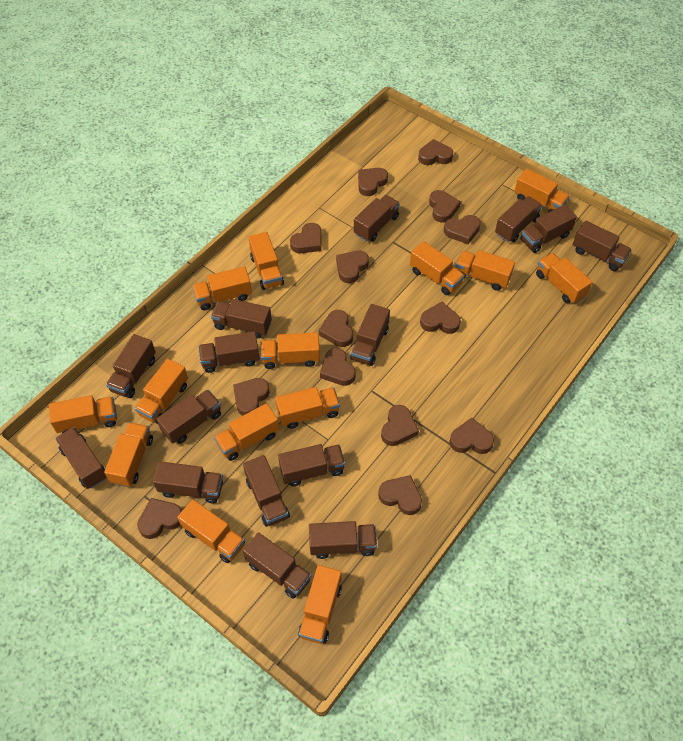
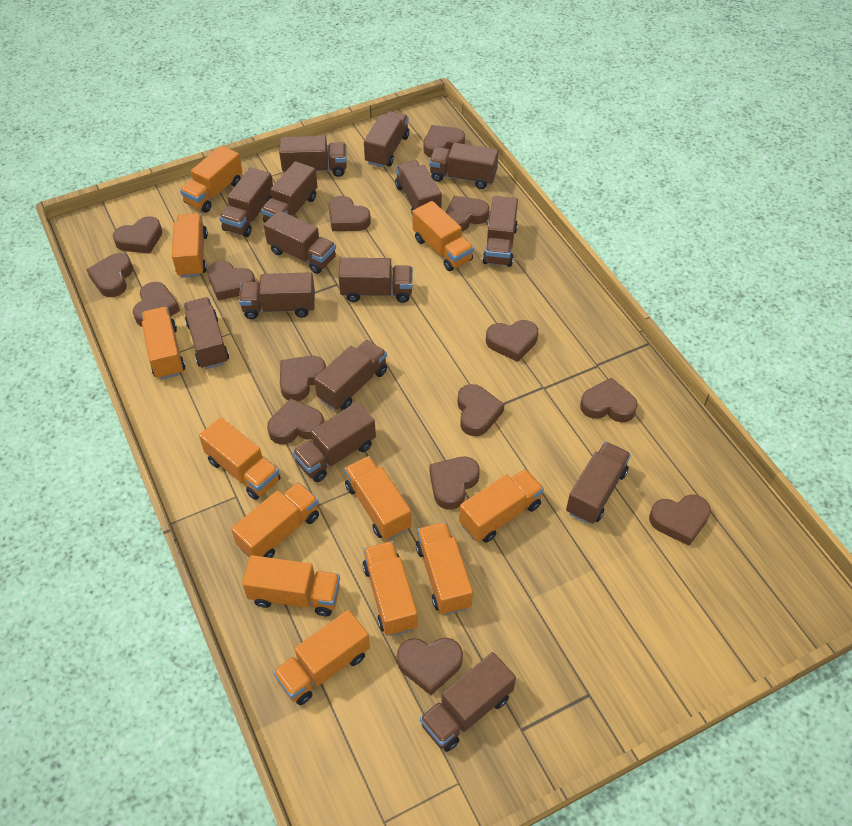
brown heart: 14 -> 15
orange truck: 14 -> 12

